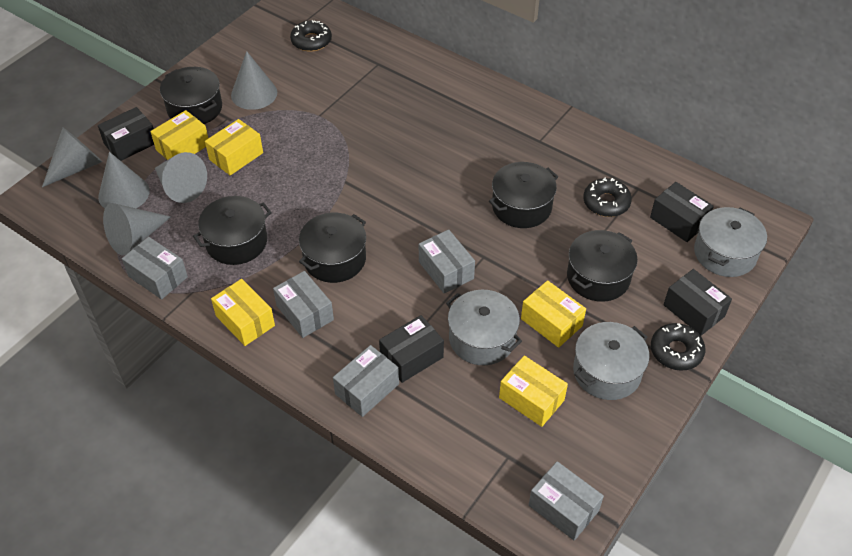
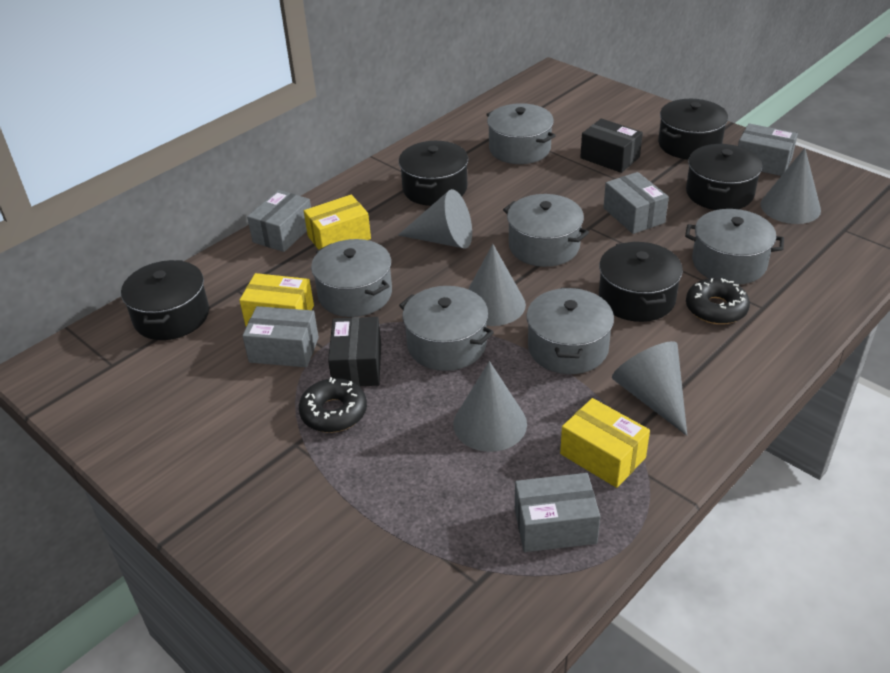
black box: 4 -> 2
black donut: 3 -> 2
grey pot: 3 -> 6
yellow box: 5 -> 3

